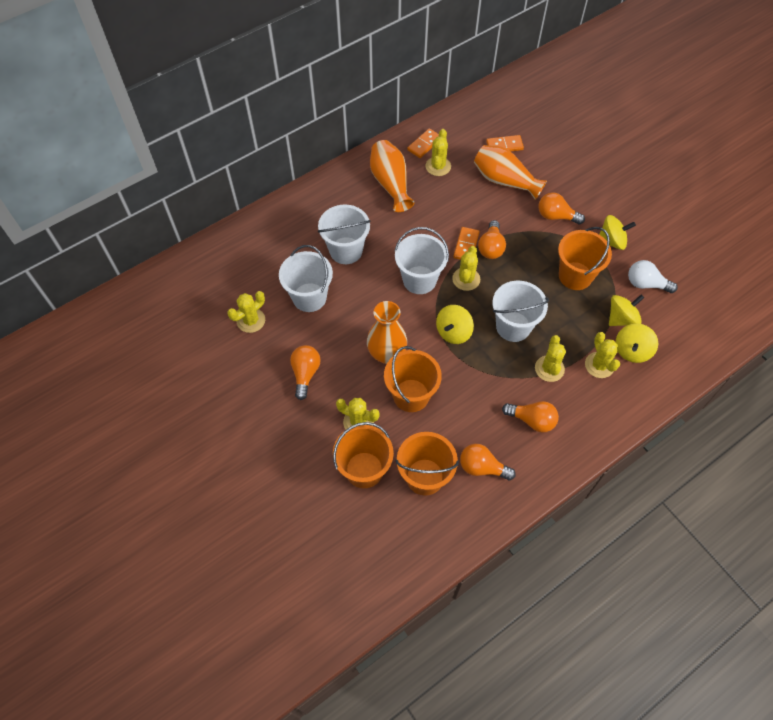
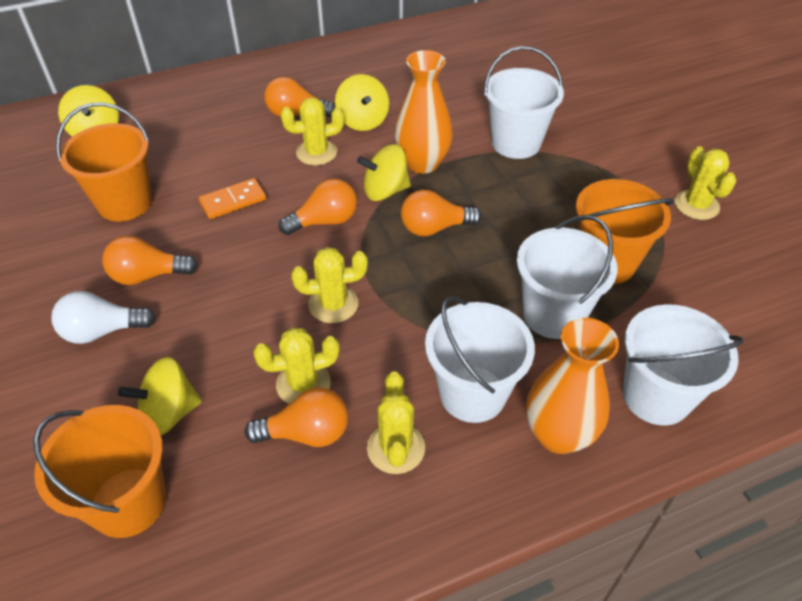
orange bucket: 4 -> 3
orange domino: 3 -> 1
orange vase: 3 -> 2
yellow cactus: 6 -> 5

